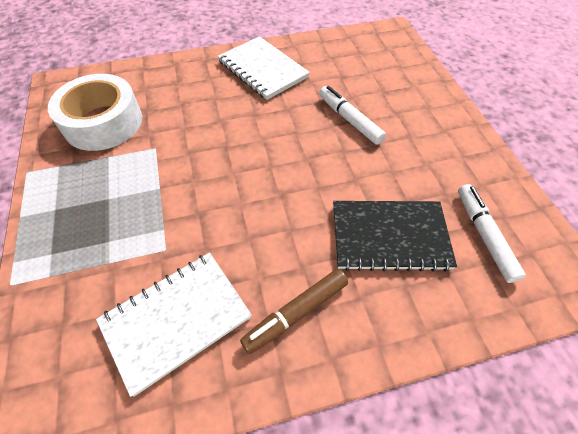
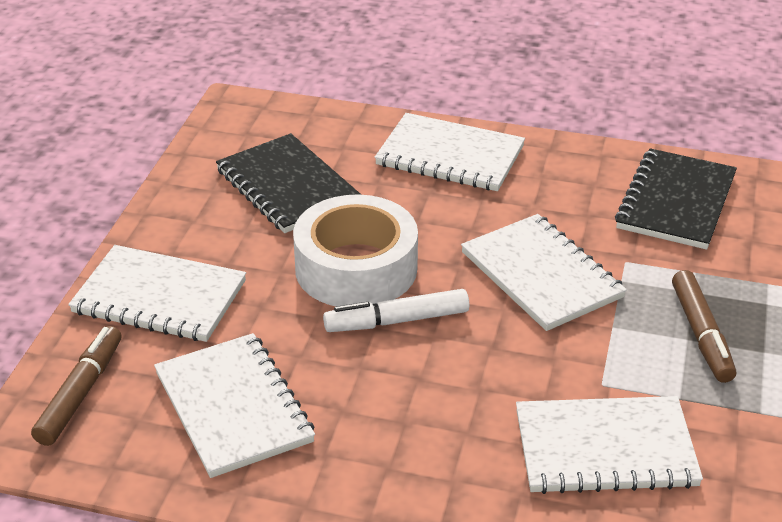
black notebook: 1 -> 2
brown marker: 1 -> 2
white marker: 2 -> 1
white notebook: 2 -> 5

